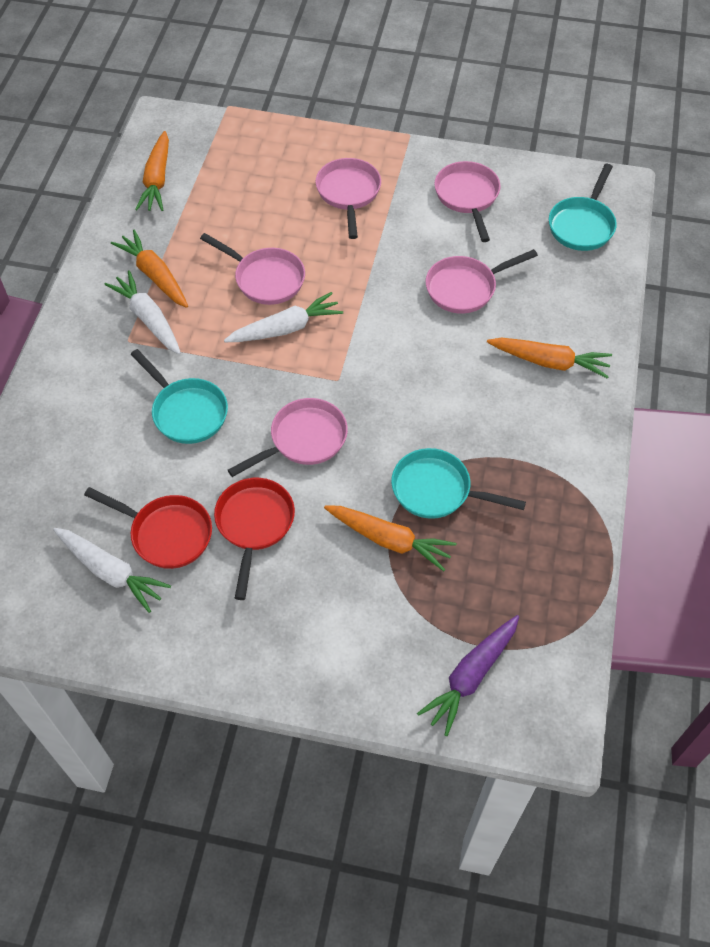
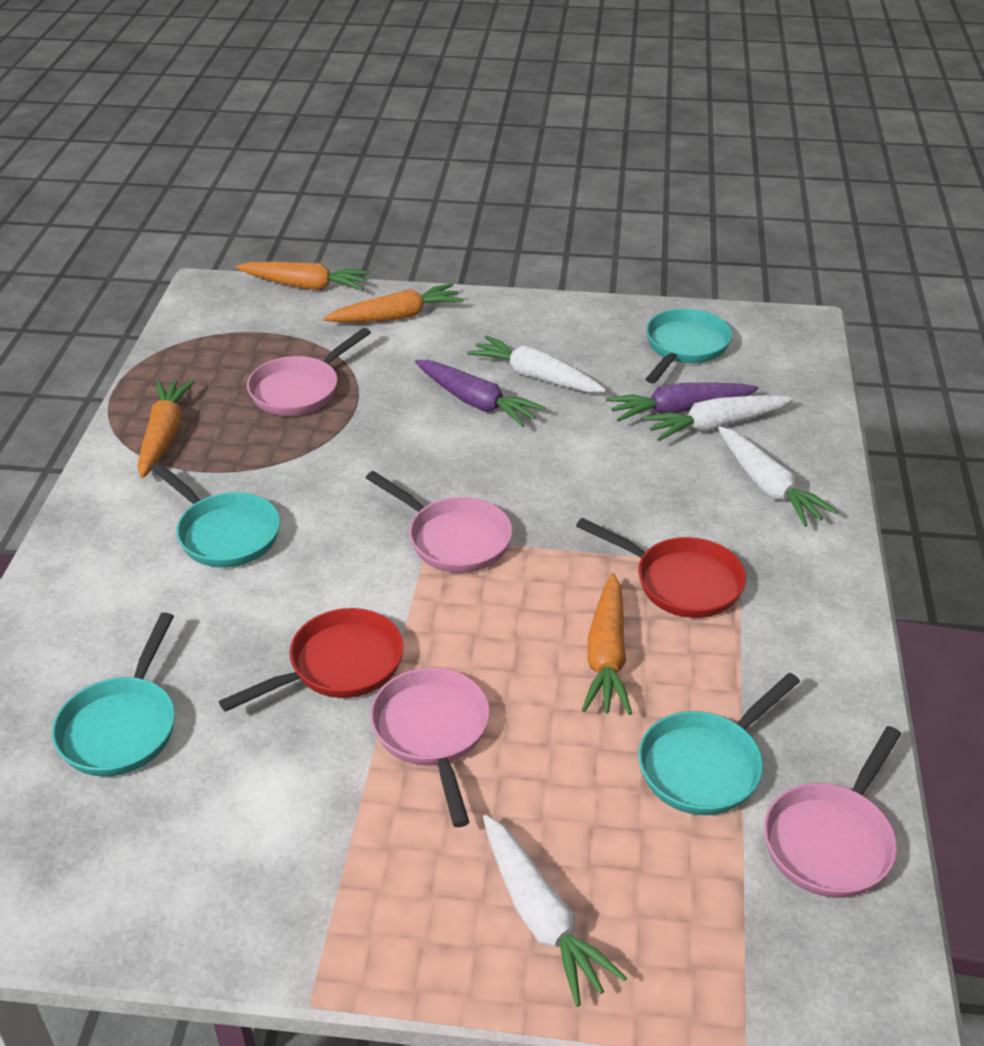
pink pan: 5 -> 4
purple carrot: 1 -> 2
turquoise pan: 3 -> 4
white carrot: 3 -> 4

